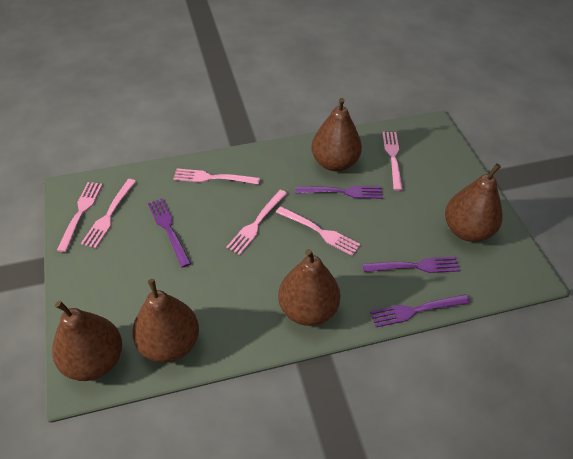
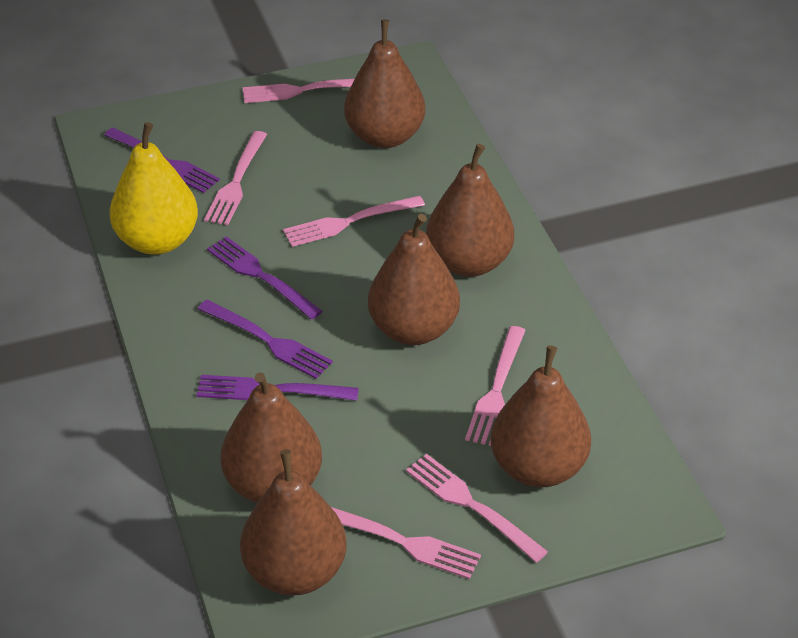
brown pear: 5 -> 6
yellow pear: 0 -> 1

